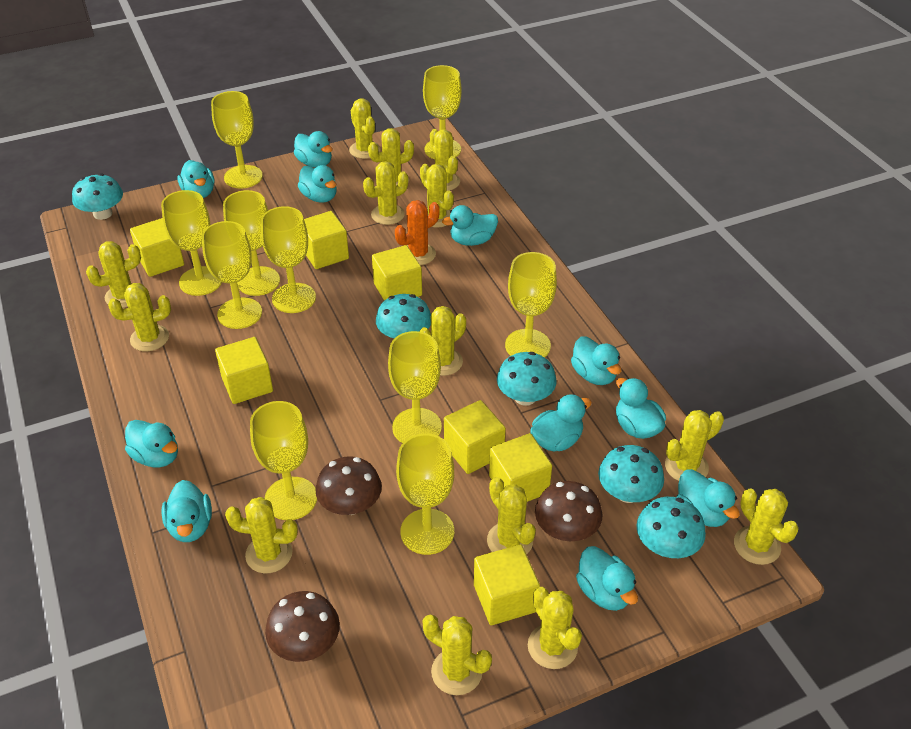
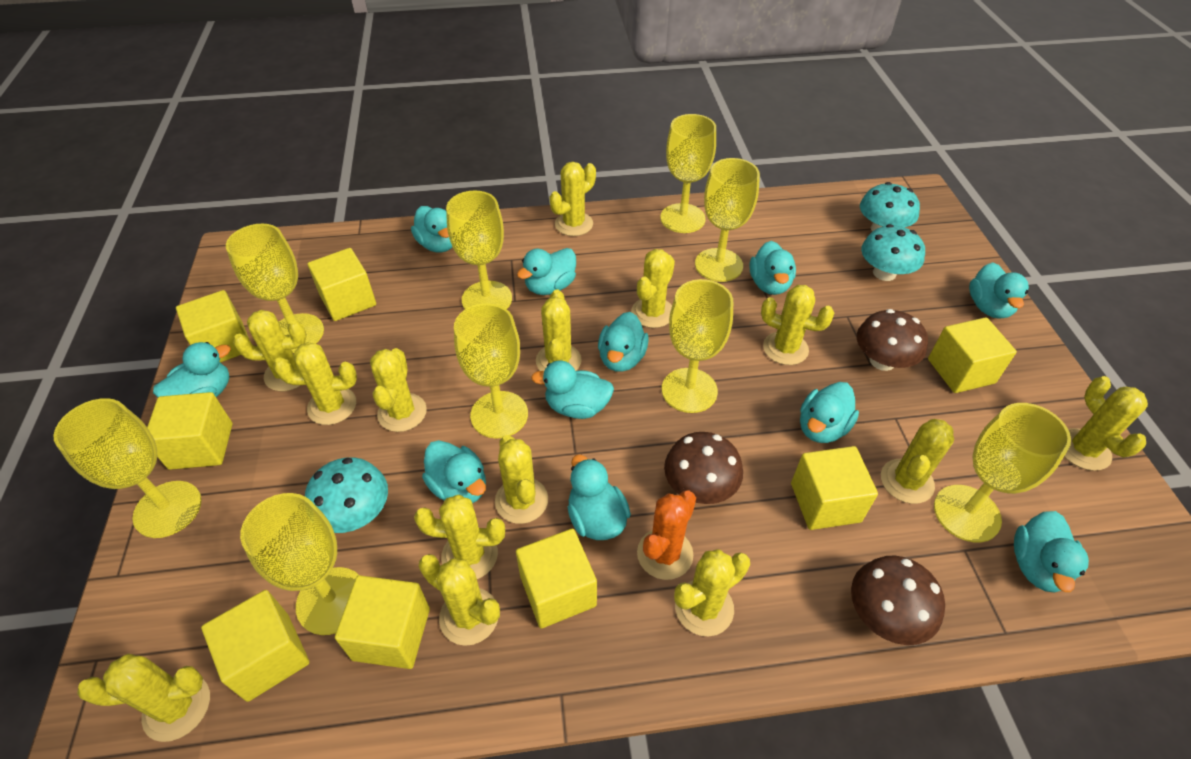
turquoise mushroom: 5 -> 3
yellow cube: 7 -> 8
yellow goblet: 10 -> 9

